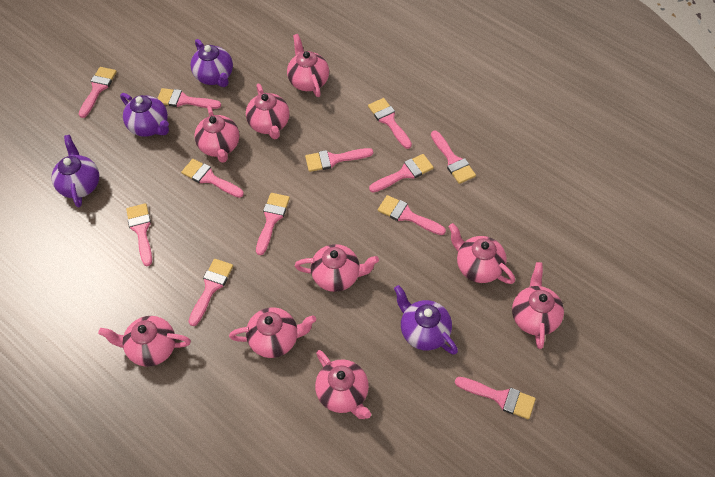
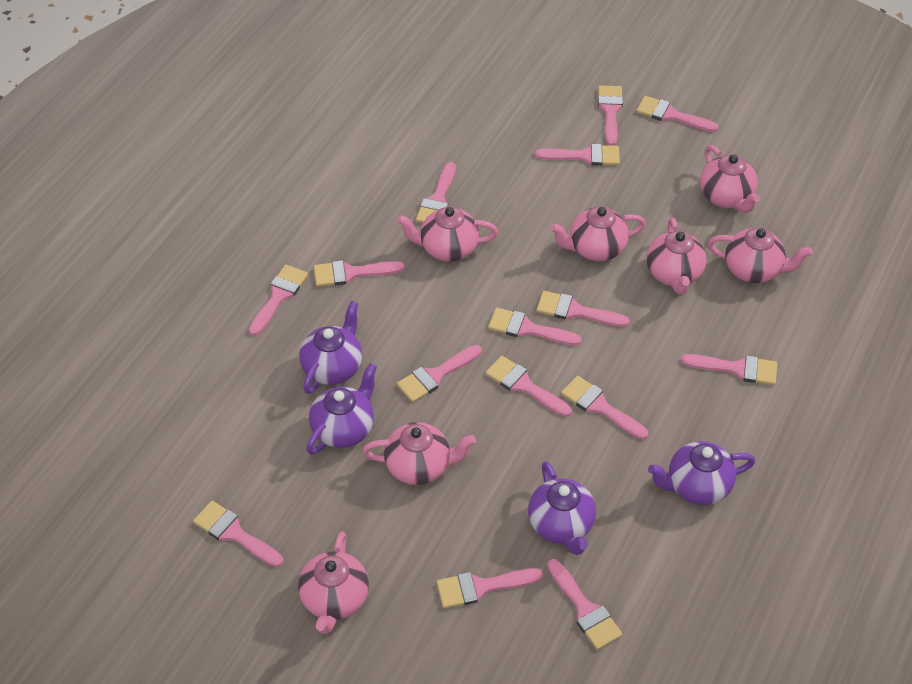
pink brush: 12 -> 15
pink teapot: 9 -> 7

